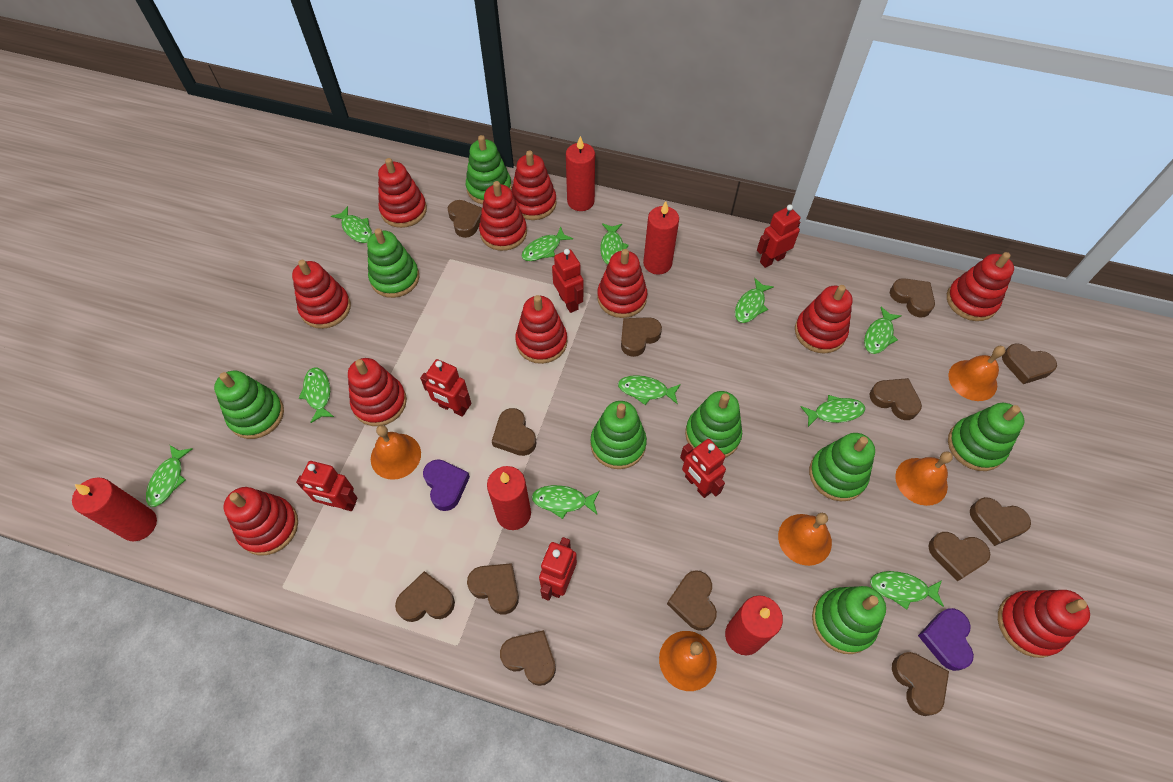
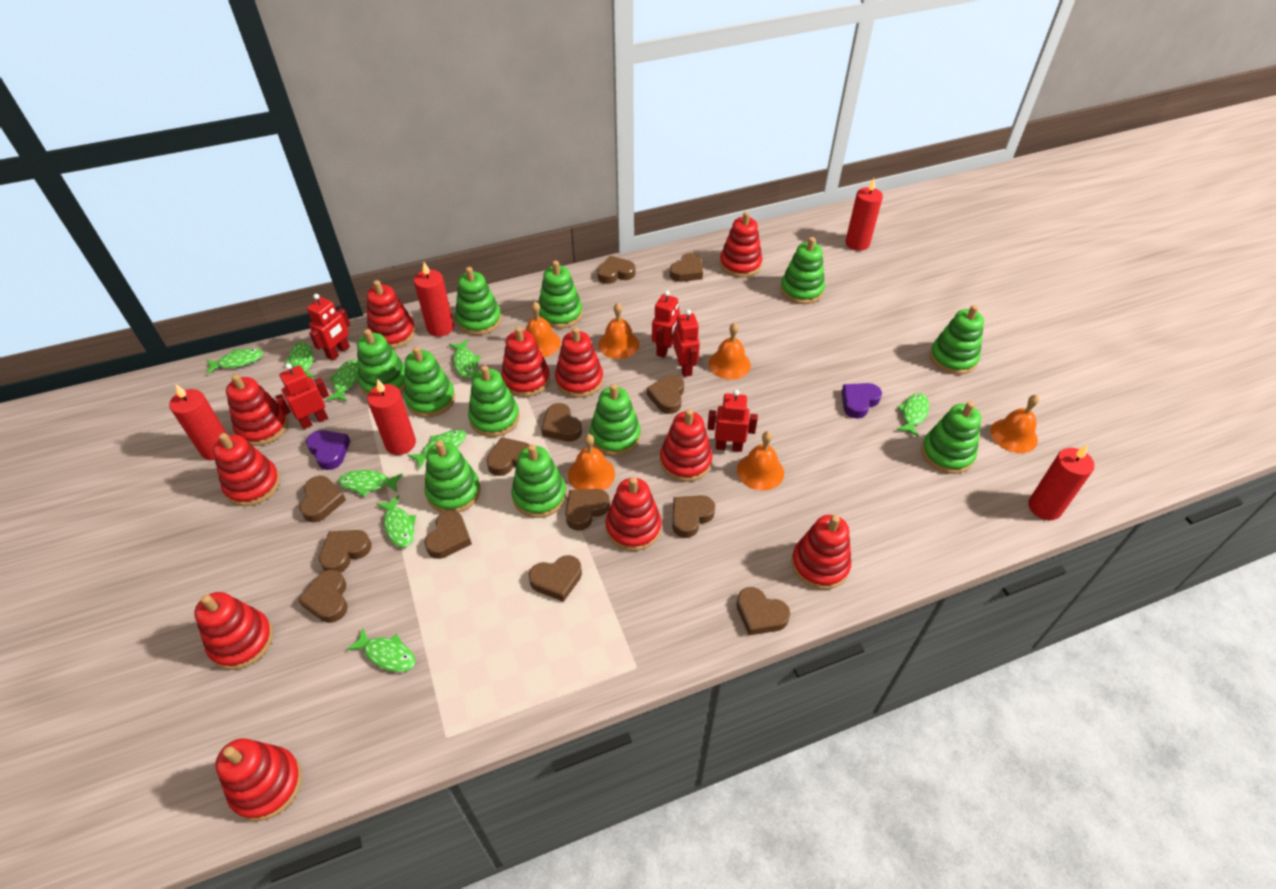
green fish: 11 -> 9
green stacking toy: 8 -> 11
orange bell: 5 -> 6
red robot: 6 -> 5

